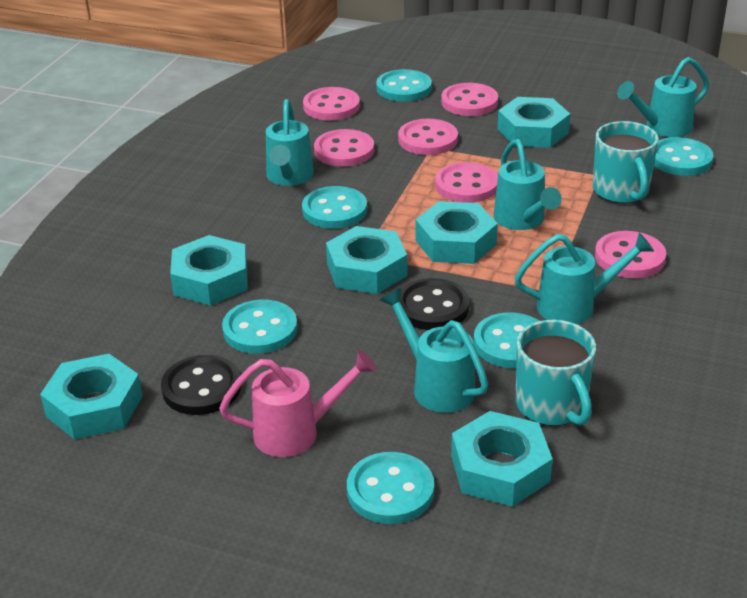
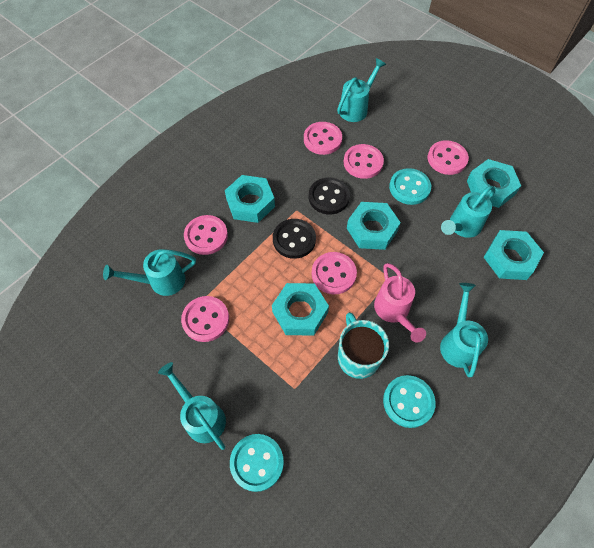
turquoise button: 6 -> 3
turquoise mug: 2 -> 1
turquoise nut: 6 -> 5

